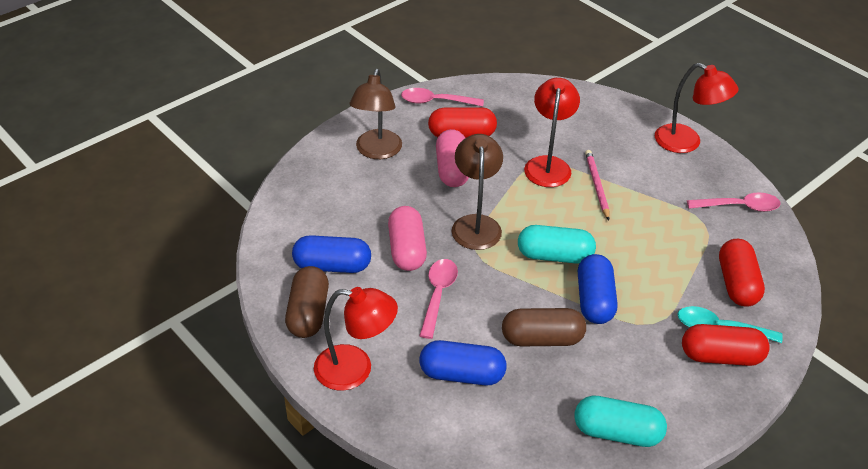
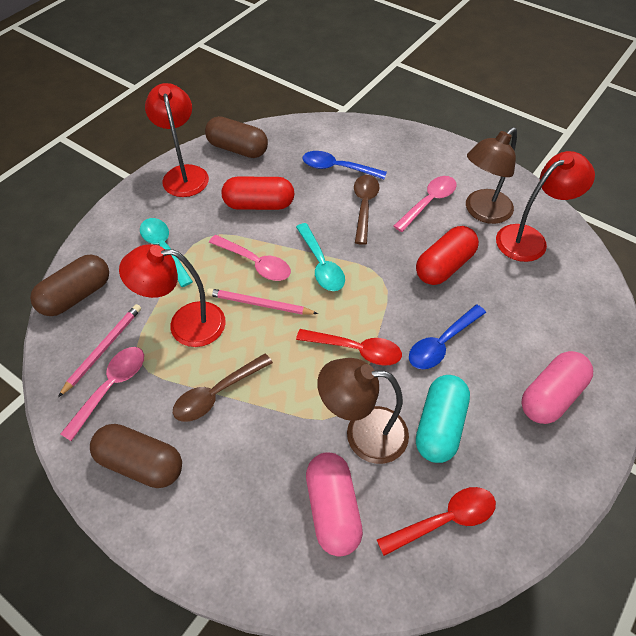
blue capsule: 3 -> 0
blue spoon: 0 -> 2
brown capsule: 2 -> 3
brown spoon: 0 -> 2
pink pencil: 1 -> 2
red capsule: 3 -> 2
red spoon: 0 -> 2
turquoise capsule: 2 -> 1
turquoise spoon: 1 -> 2

